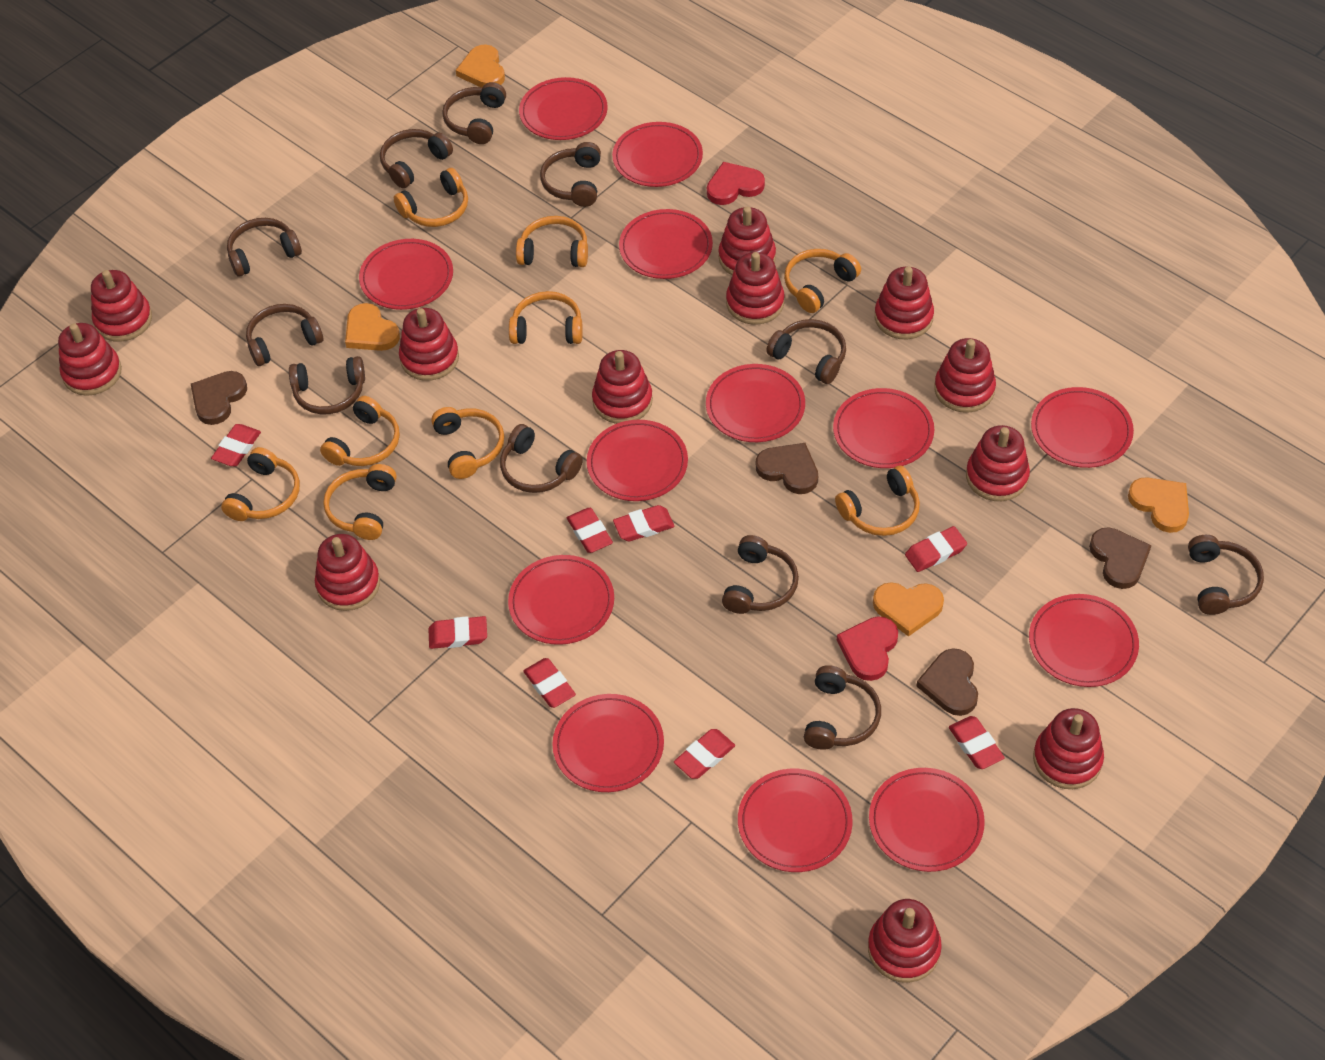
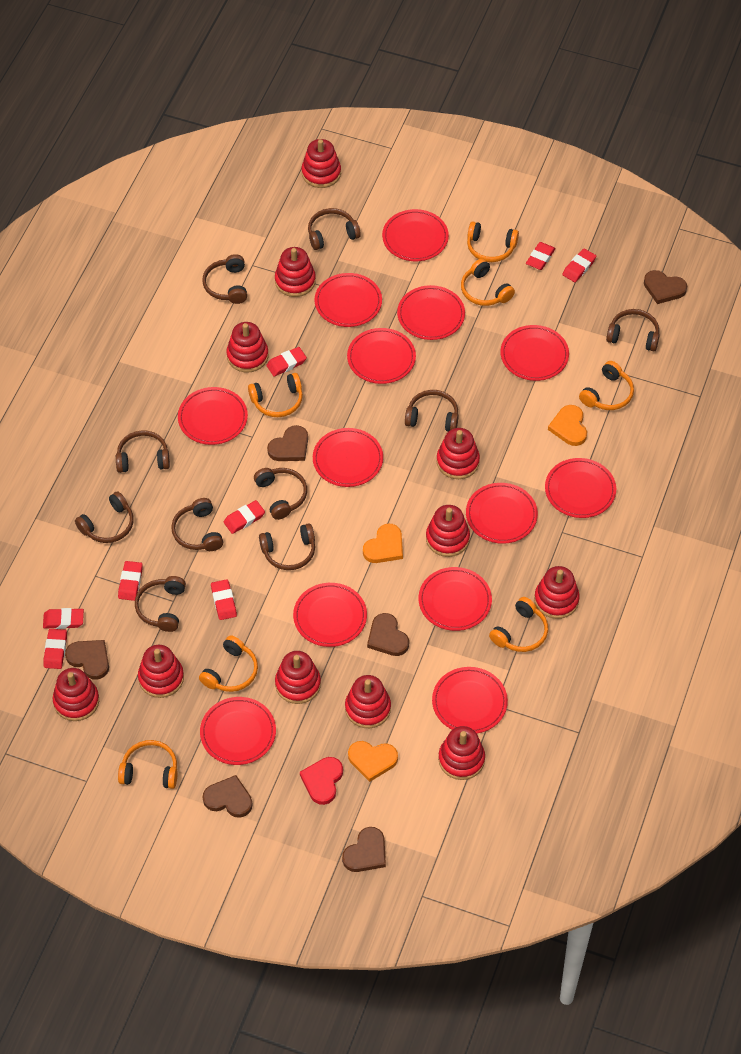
brown headphones: 11 -> 10
brown heart: 4 -> 6
orange headphones: 9 -> 7
orange heart: 4 -> 3
red heart: 2 -> 1
red stacking toy: 12 -> 11

